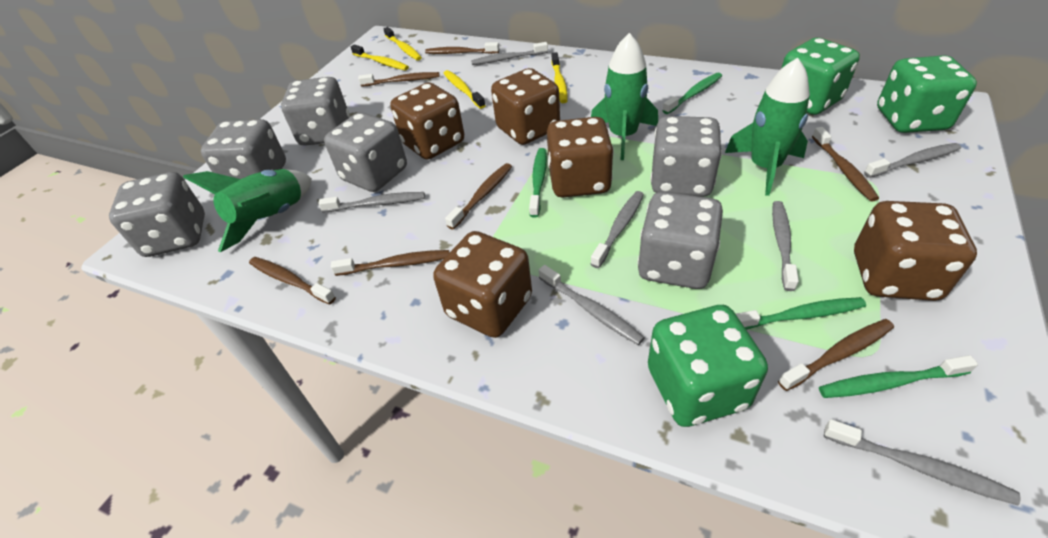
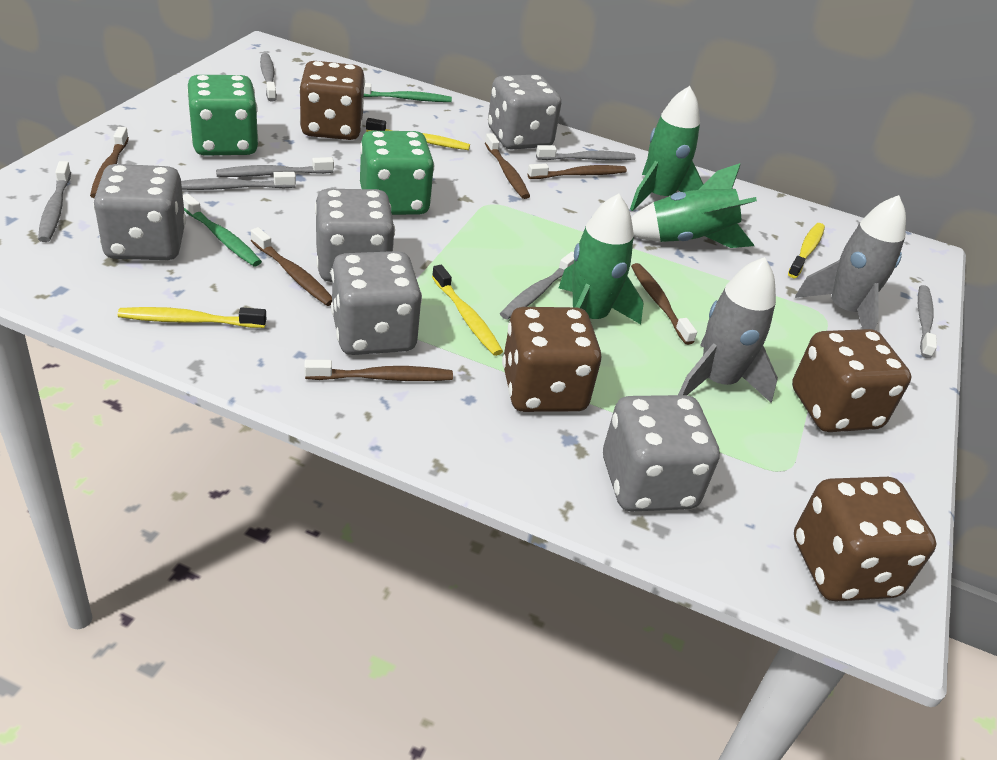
brown dice: 5 -> 4
brown toothbrush: 7 -> 6
green dice: 3 -> 2
green toothbrush: 4 -> 2
grey dice: 6 -> 5
grey rocket: 0 -> 2

